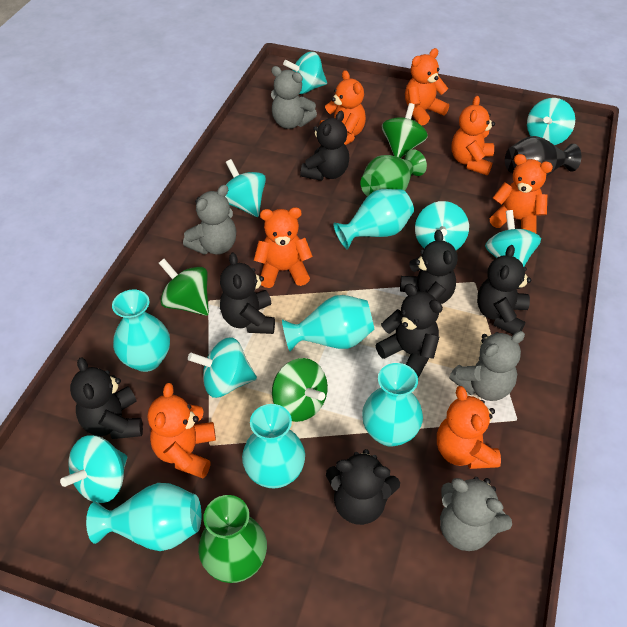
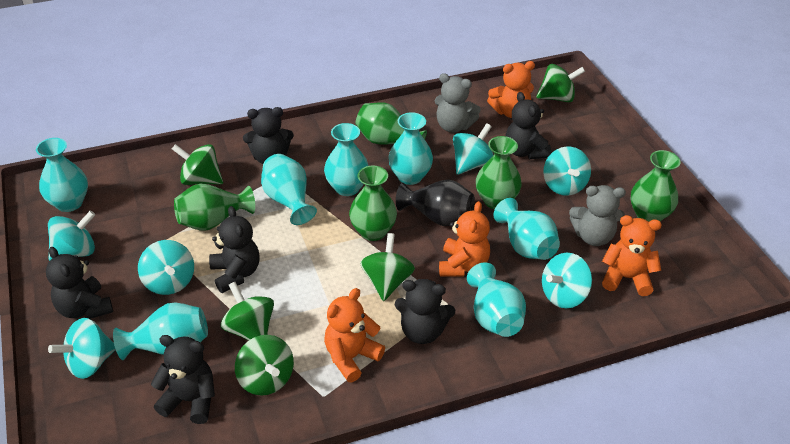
black teddy bear: 7 -> 6
green spinning top: 3 -> 5
green vase: 2 -> 5
grey teddy bear: 4 -> 2
orange teddy bear: 7 -> 4
turquoise spinning top: 7 -> 6
turquoise vase: 6 -> 7

